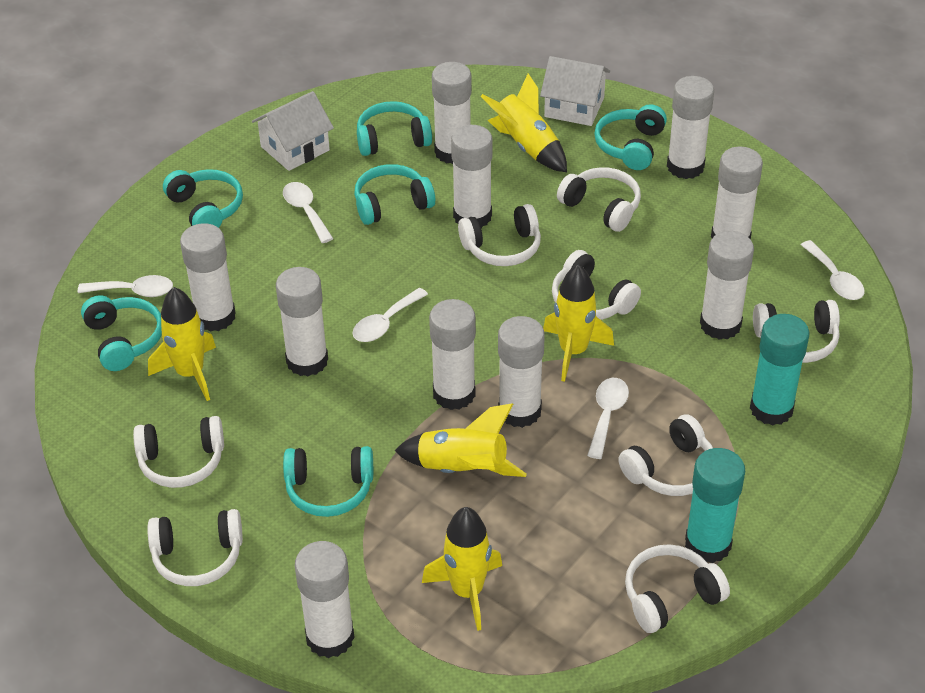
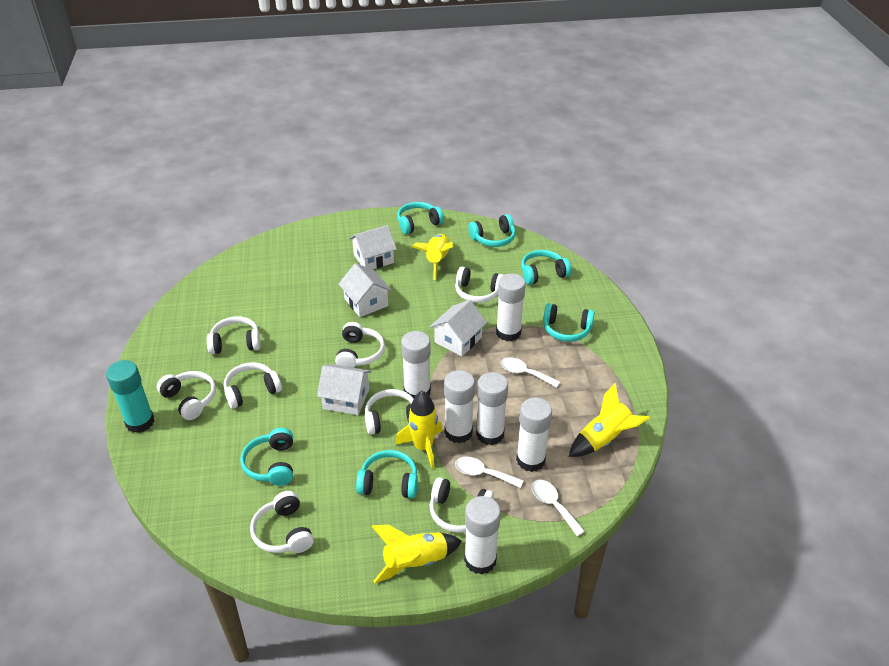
turquoise glue stick: 2 -> 1
white glue stick: 10 -> 6
white house: 2 -> 4
white spoon: 5 -> 3
yellow rocket: 5 -> 4

